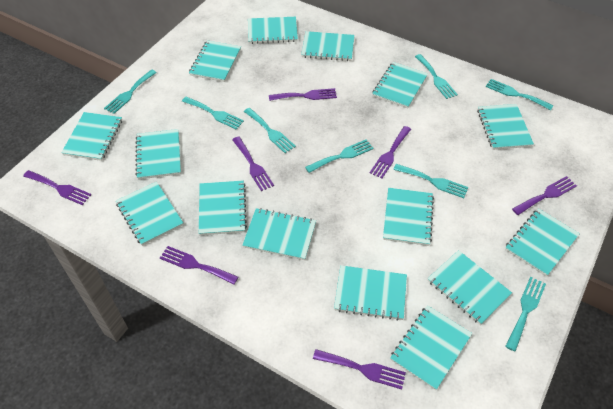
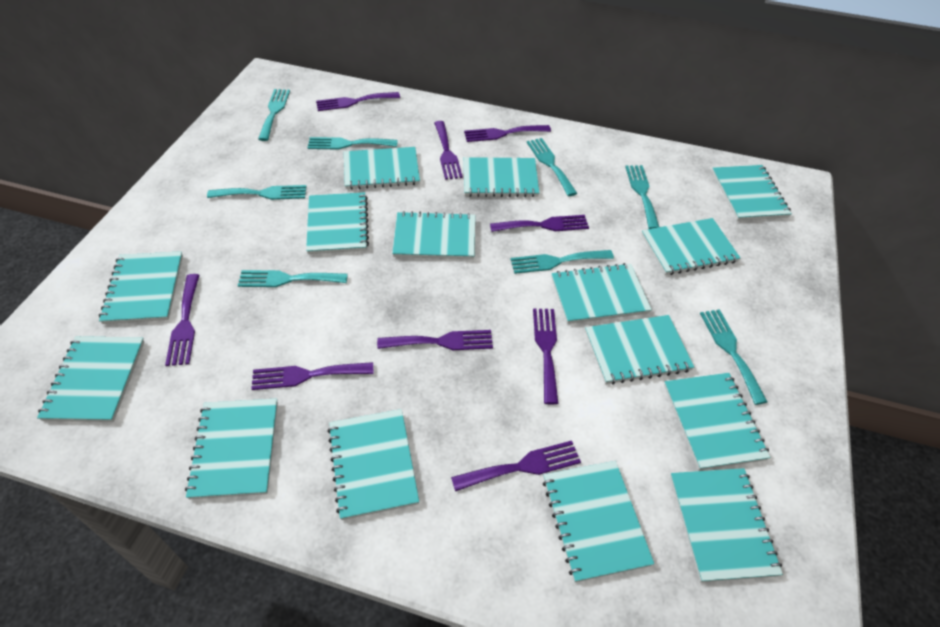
purple fork: 7 -> 9

